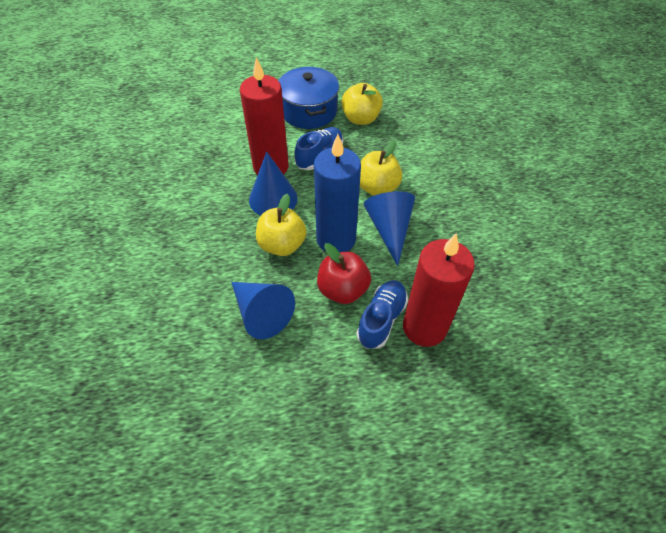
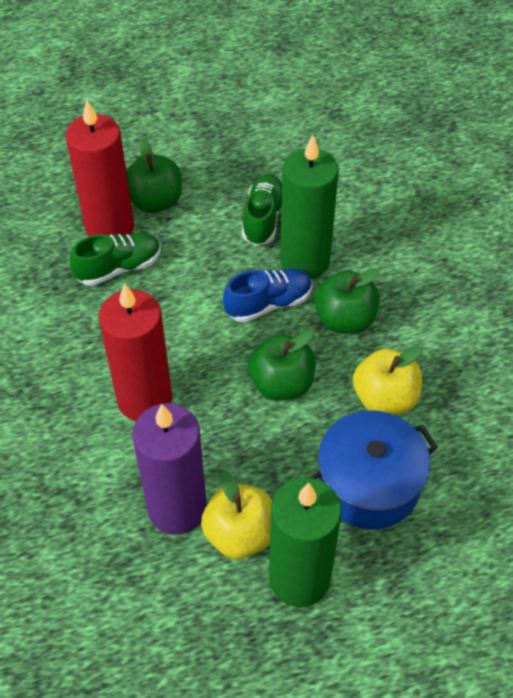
blue candle: 1 -> 0
blue cone: 3 -> 0
blue shoe: 2 -> 1
green apple: 0 -> 3
green candle: 0 -> 2
green shoe: 0 -> 2
purple candle: 0 -> 1
red apple: 1 -> 0
yellow apple: 3 -> 2

